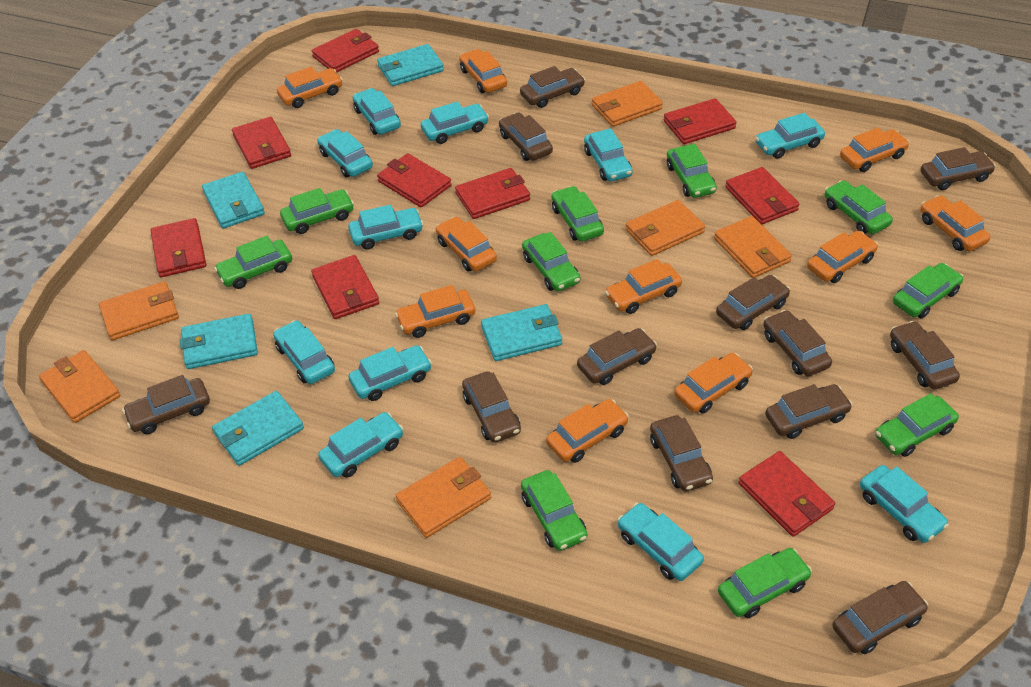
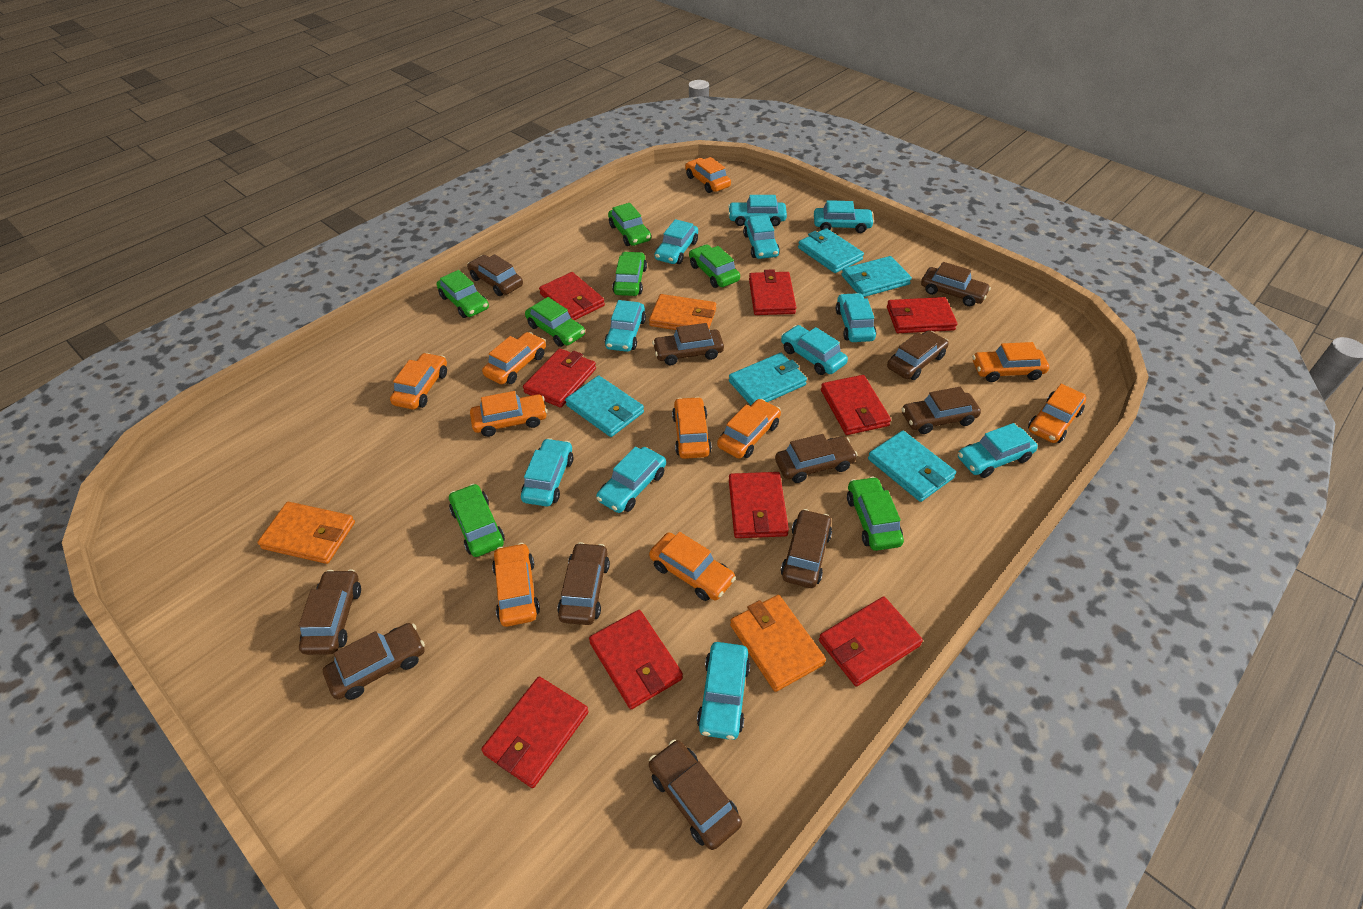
brown car: 12 -> 11
green car: 10 -> 7
orange wallet: 6 -> 3

